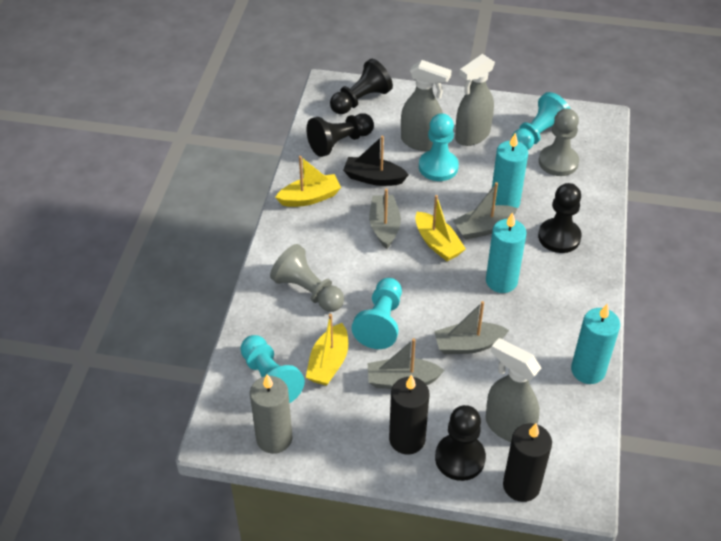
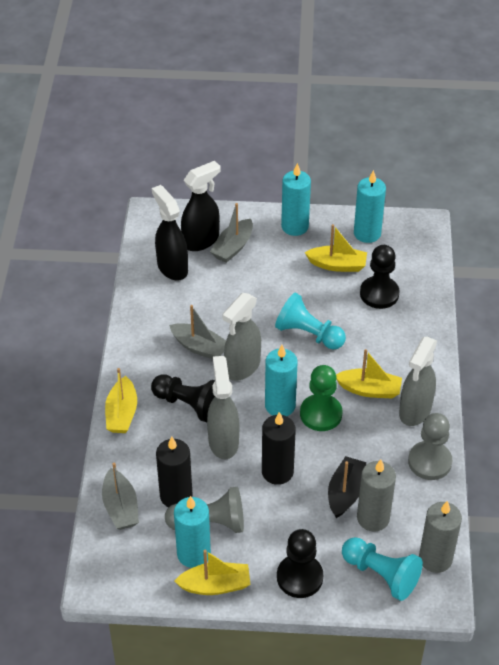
black pawn: 4 -> 3
black spray bottle: 0 -> 2
green pawn: 0 -> 1
grey boat: 4 -> 3
grey candle: 1 -> 2
turquoise candle: 3 -> 4
turquoise pawn: 4 -> 2
yellow boat: 3 -> 4

